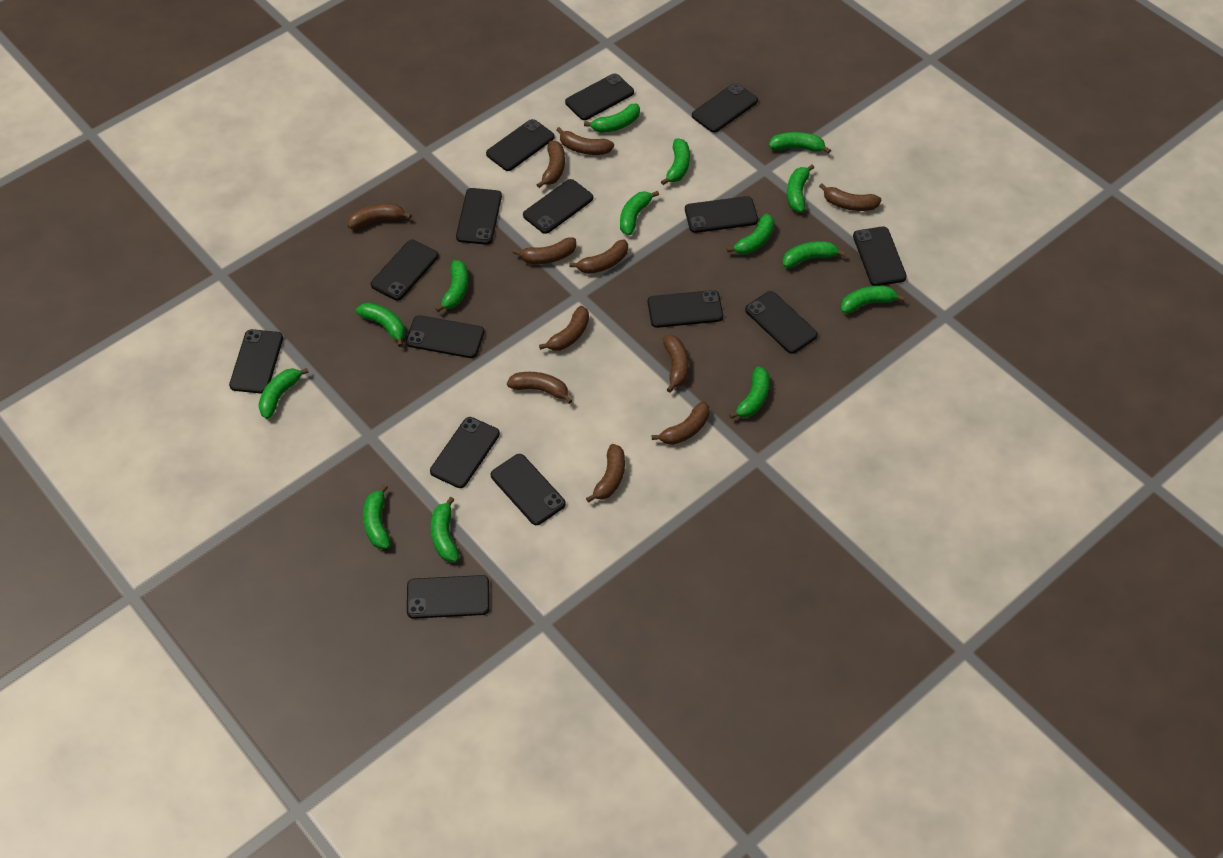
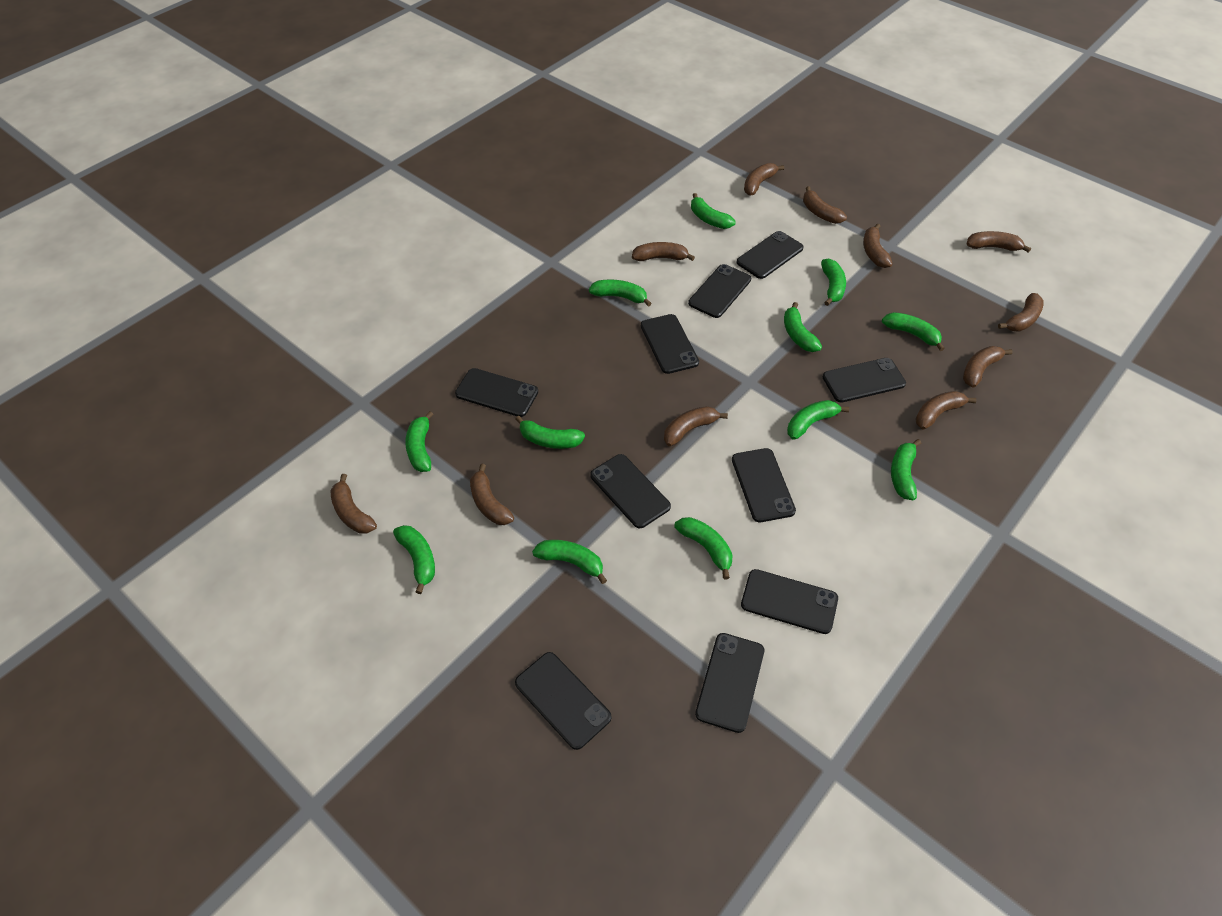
black phone: 15 -> 10
green banana: 14 -> 12

